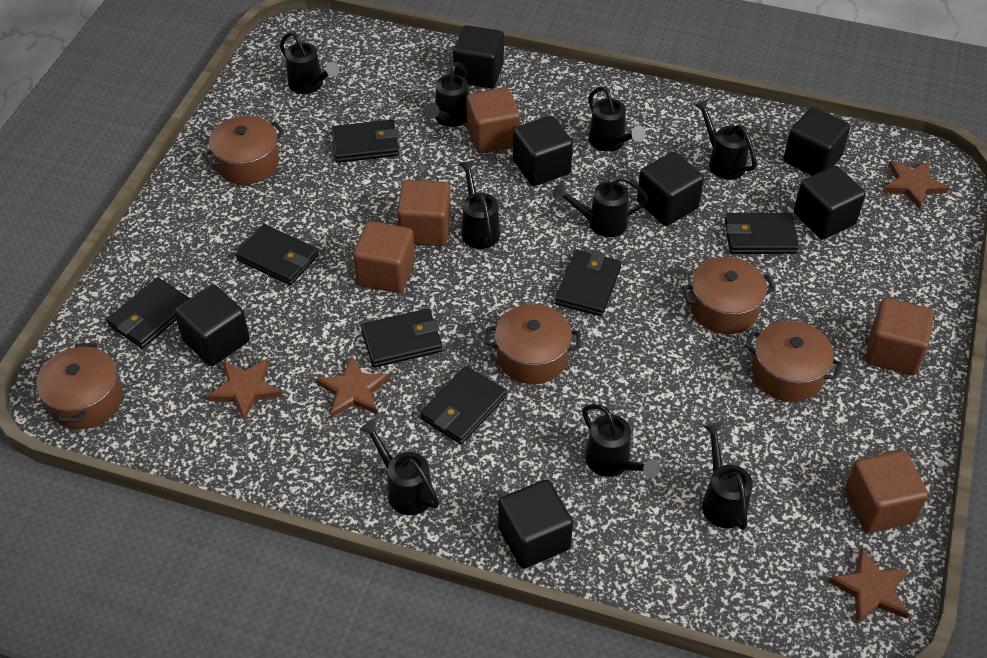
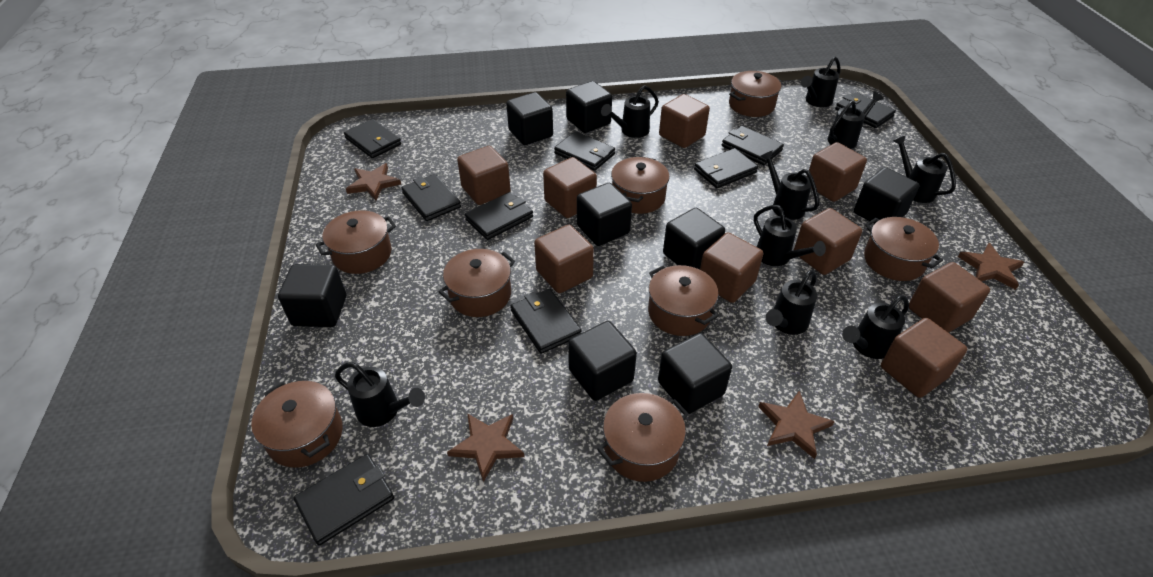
black cube: 7 -> 8
black wallet: 7 -> 9
brown cube: 5 -> 9
brown pot: 5 -> 8

